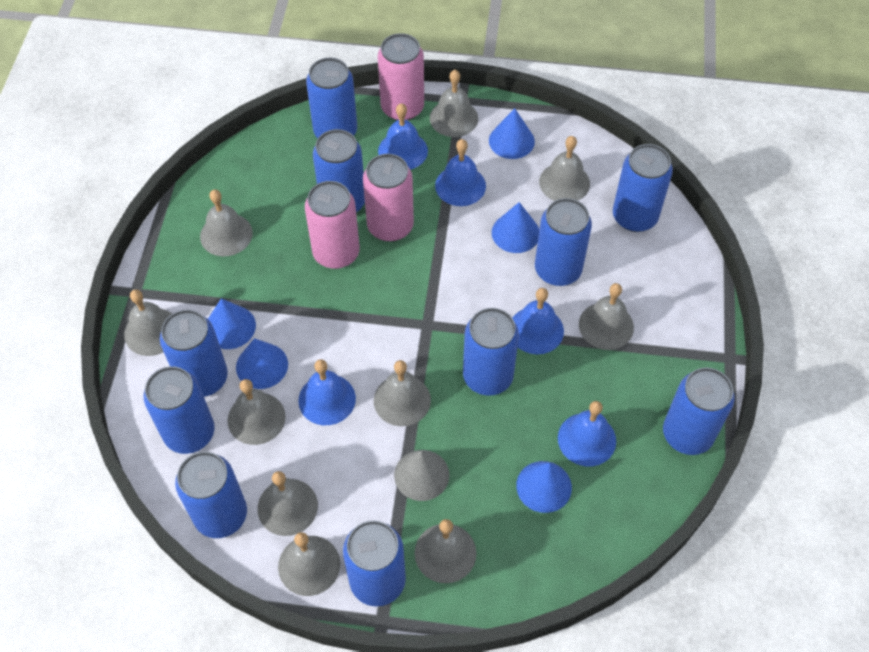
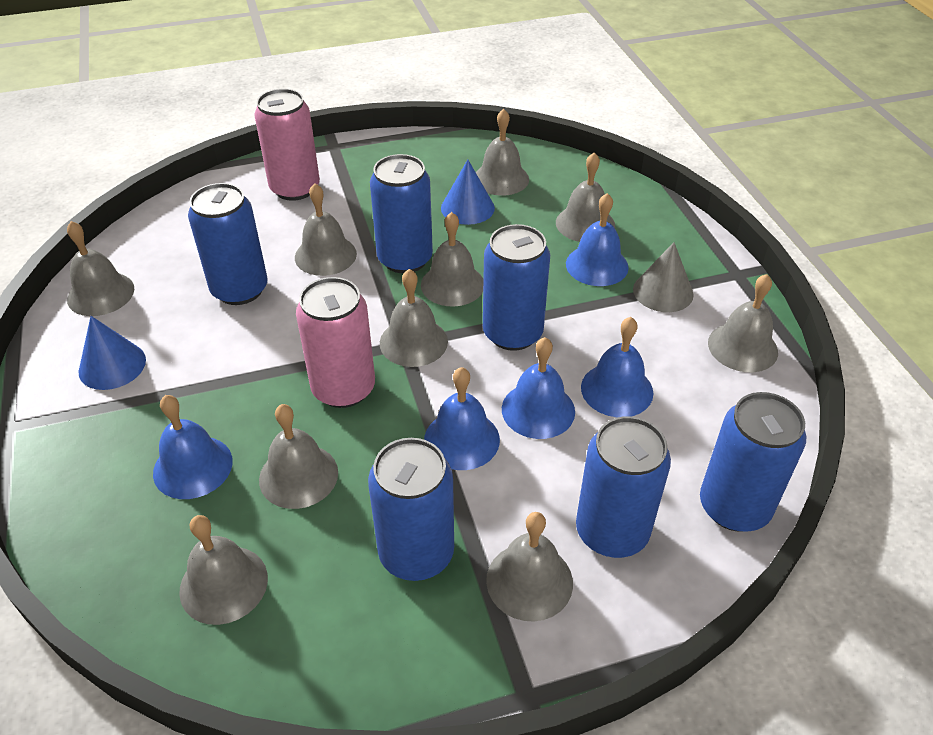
blue can: 10 -> 6
blue cone: 5 -> 2
pink can: 3 -> 2

